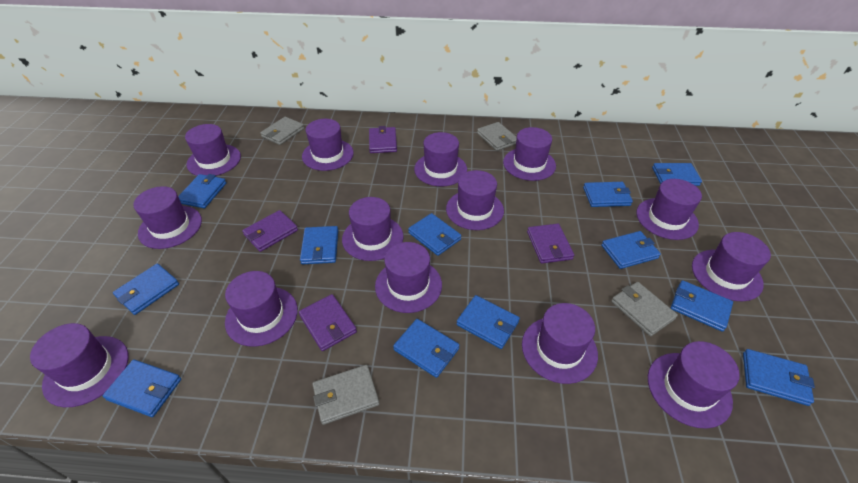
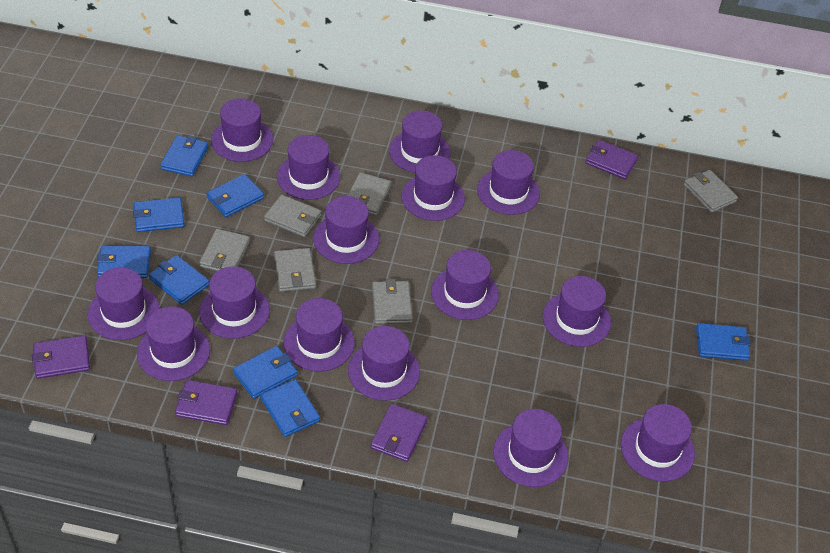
blue wallet: 12 -> 8
grey wallet: 4 -> 6
purple hat: 14 -> 15

